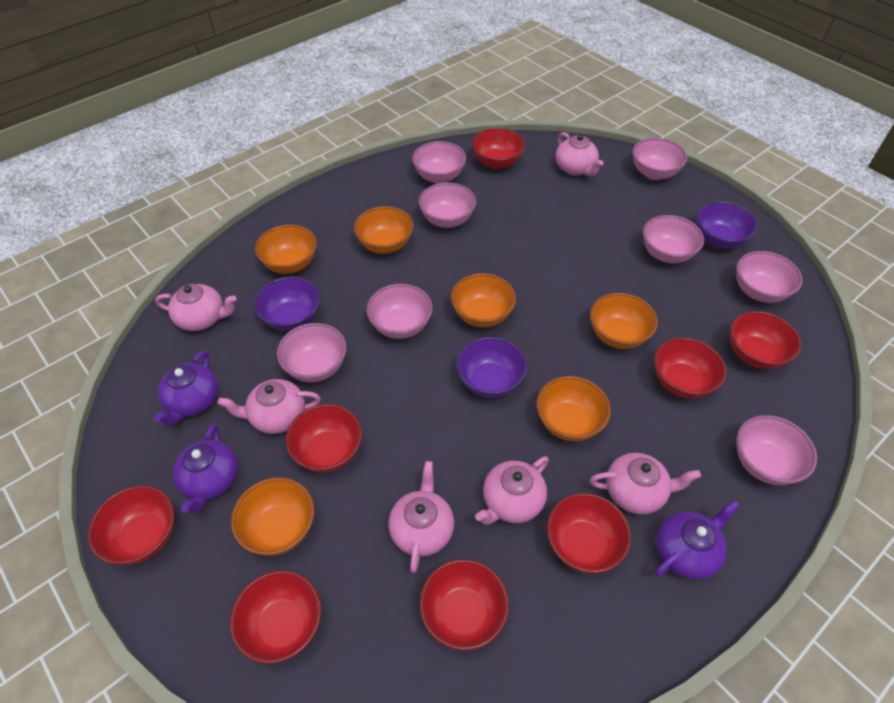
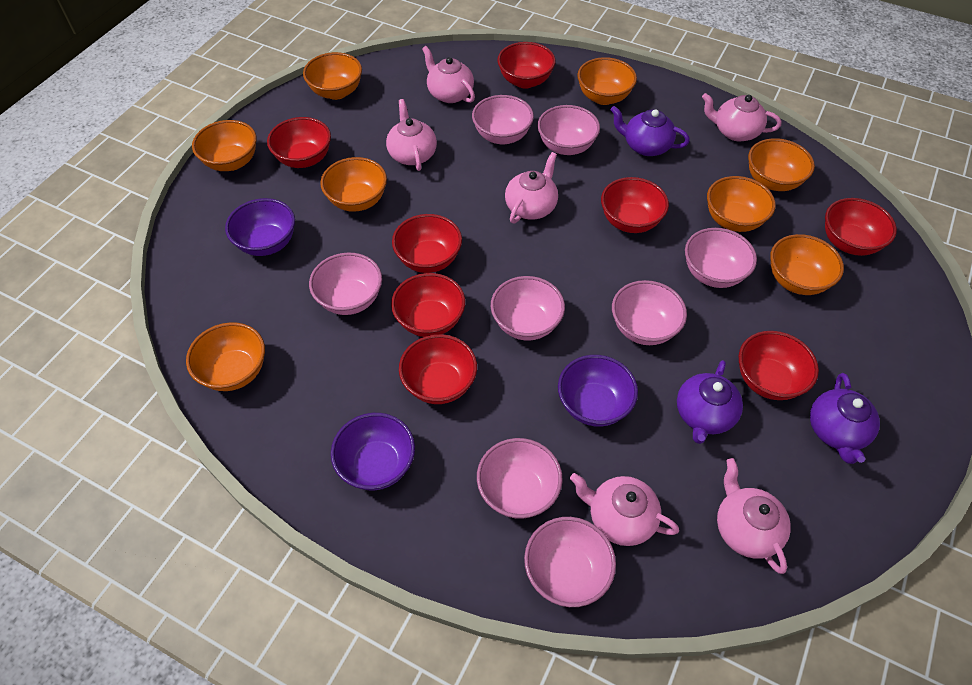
orange bowl: 6 -> 8

